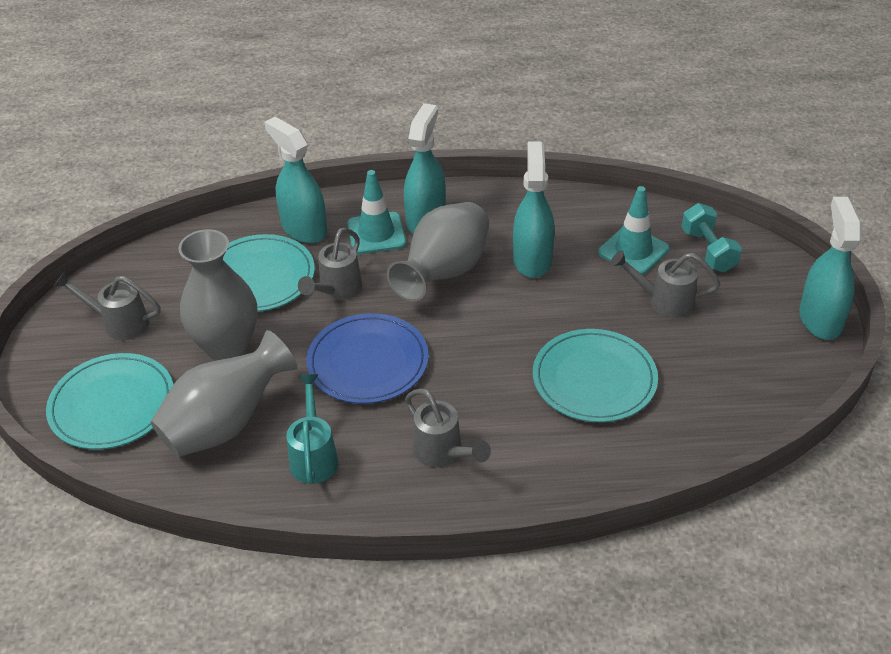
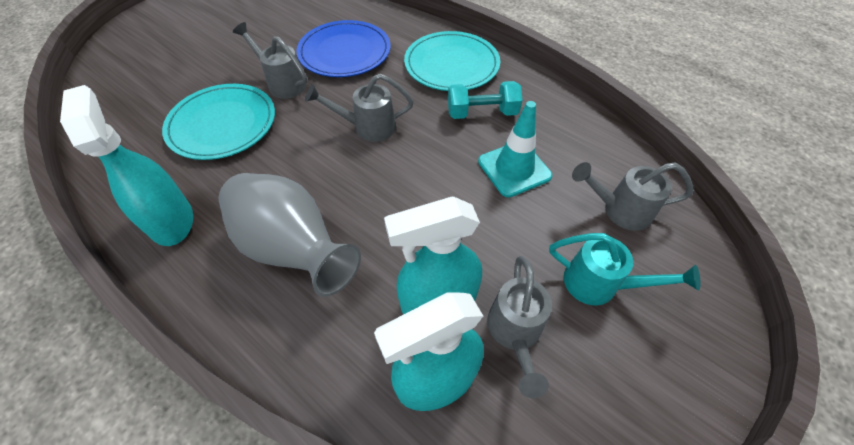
grey vase: 3 -> 1
turquoise plate: 3 -> 2
turquoise spray bottle: 4 -> 3
turquoise traffic cone: 2 -> 1

